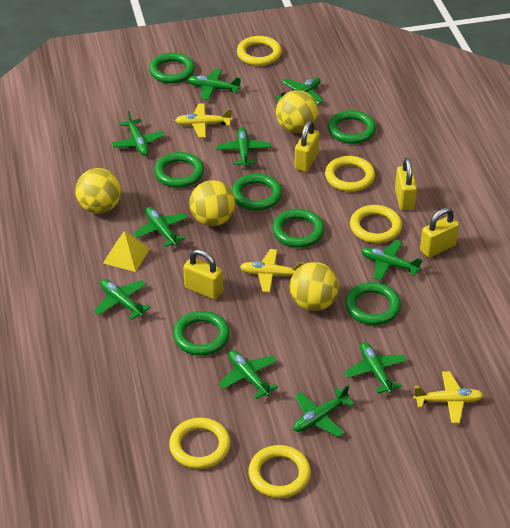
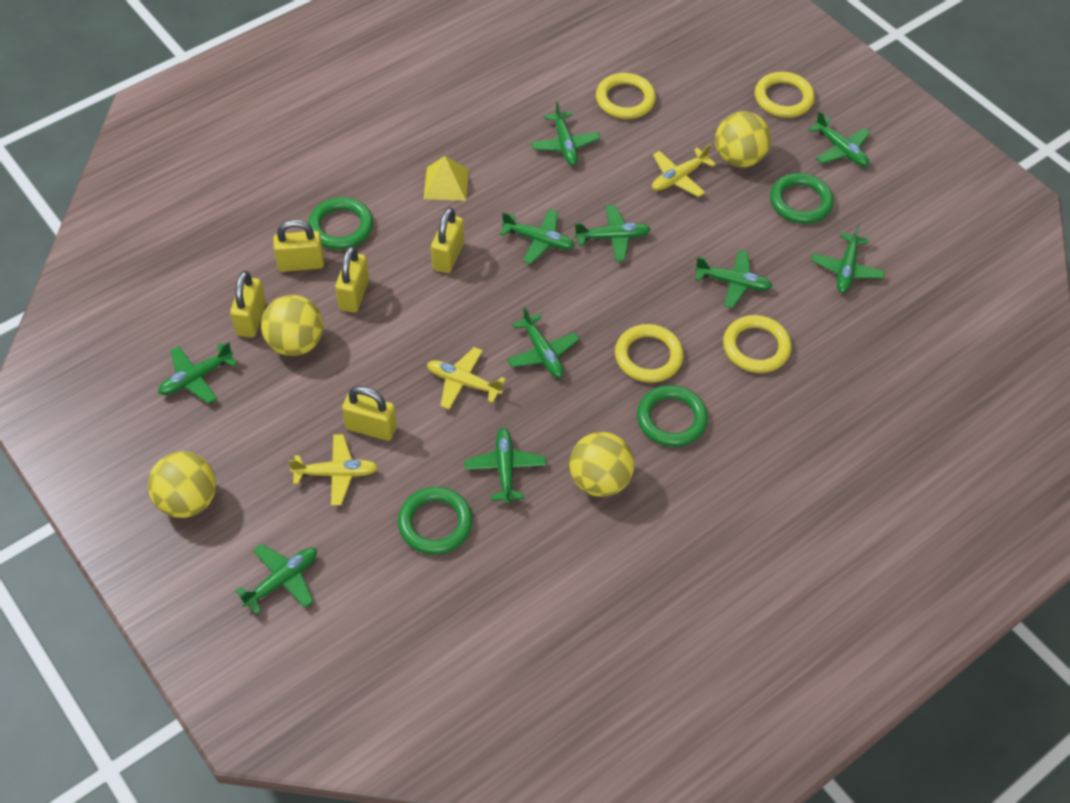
green ring: 7 -> 4
yellow padlock: 4 -> 5
yellow ring: 5 -> 4

